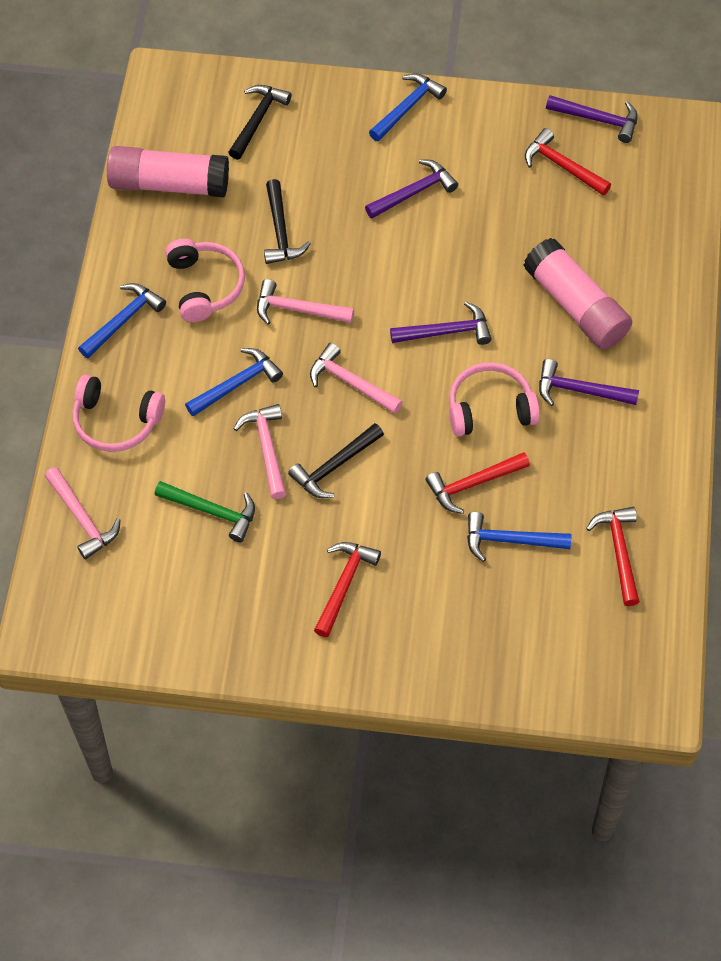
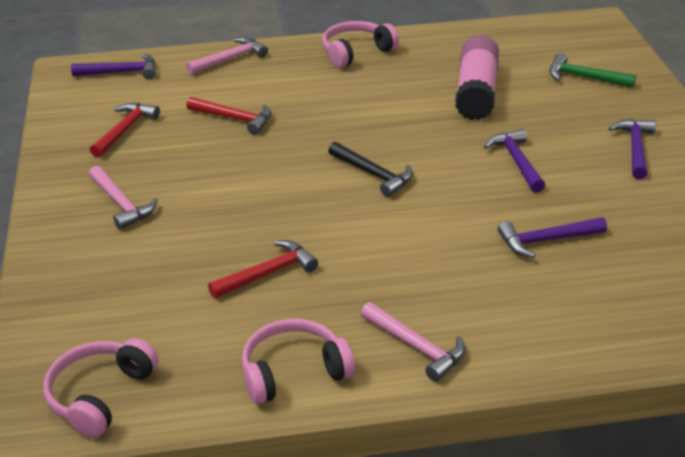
black hammer: 3 -> 1
blue hammer: 4 -> 0
pink glue stick: 2 -> 1
pink hammer: 4 -> 3
red hammer: 4 -> 3

